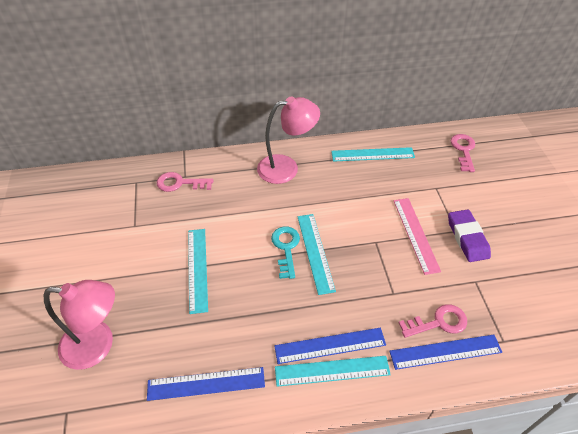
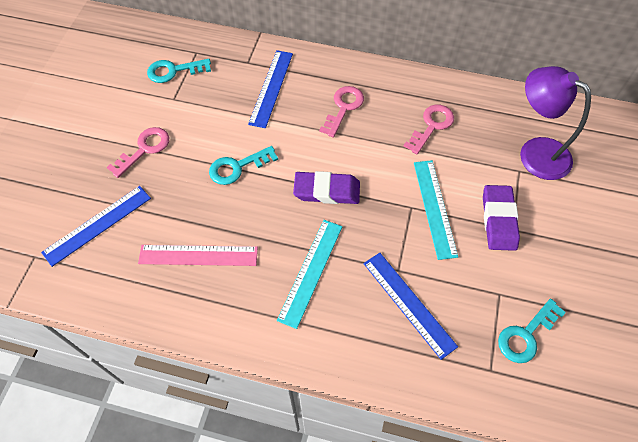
pink lamp: 2 -> 0
purple eraser: 1 -> 2
purple lamp: 0 -> 1
turquoise key: 1 -> 3
turquoise ruler: 4 -> 2

